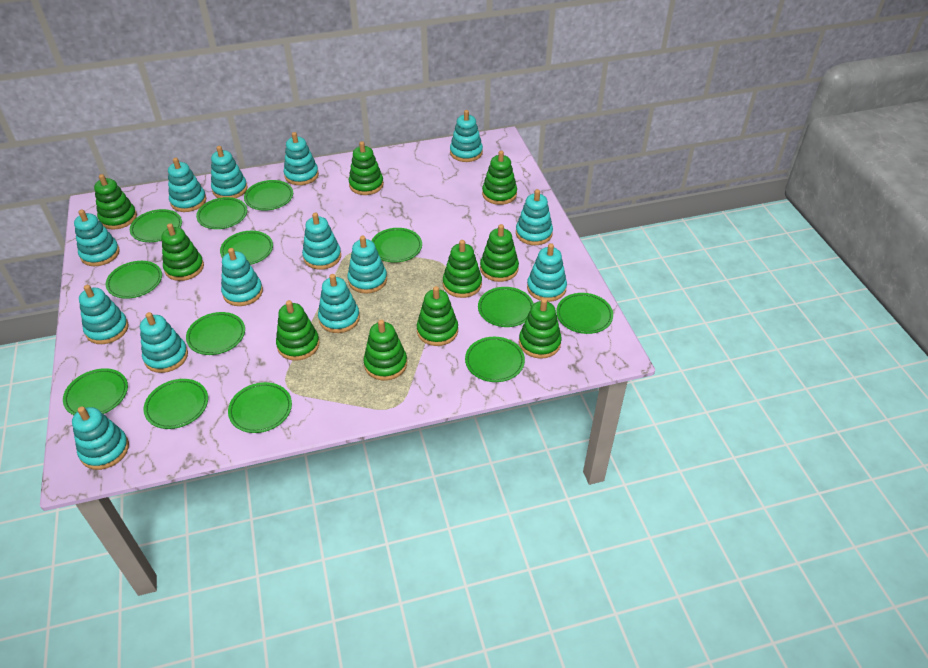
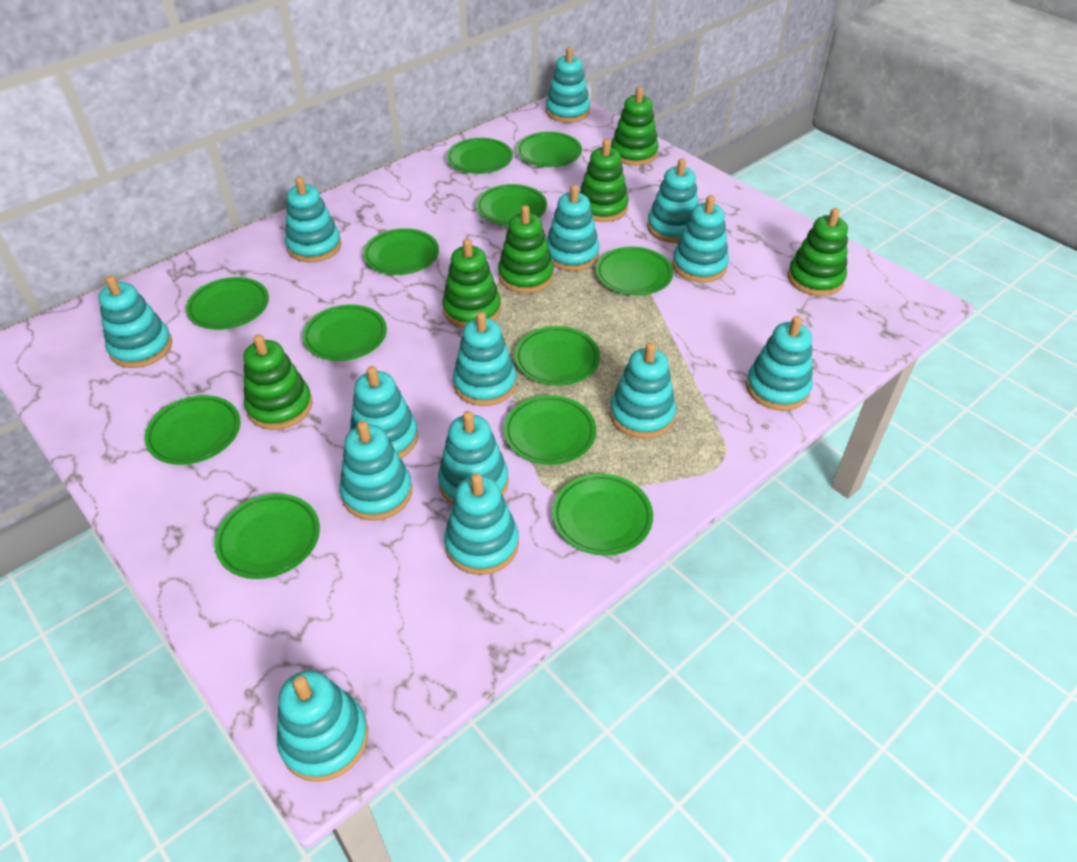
green plate: 13 -> 12
green stacking toy: 10 -> 6

